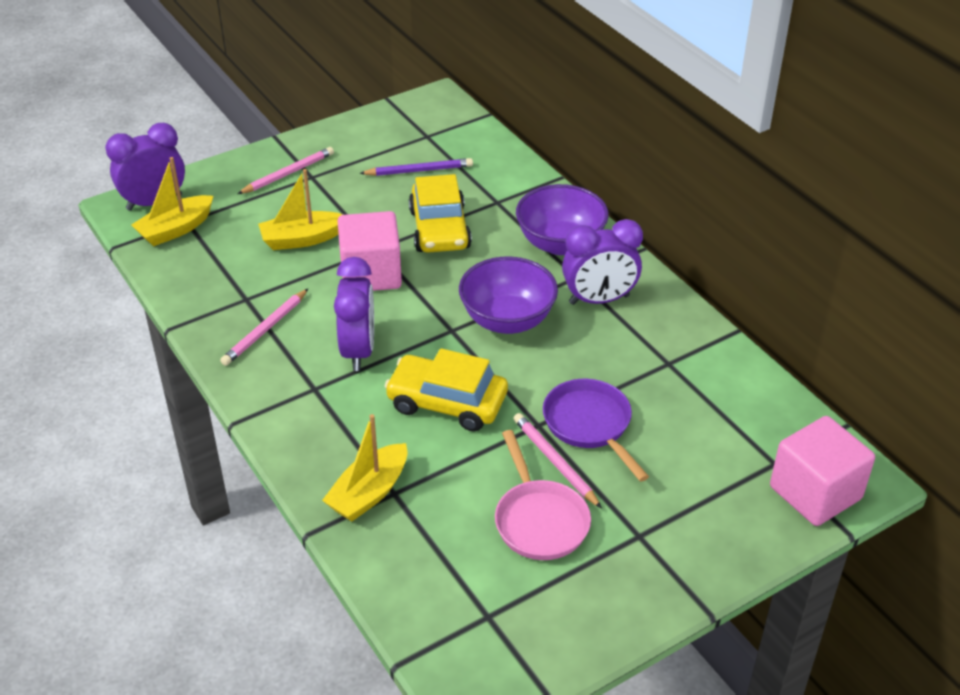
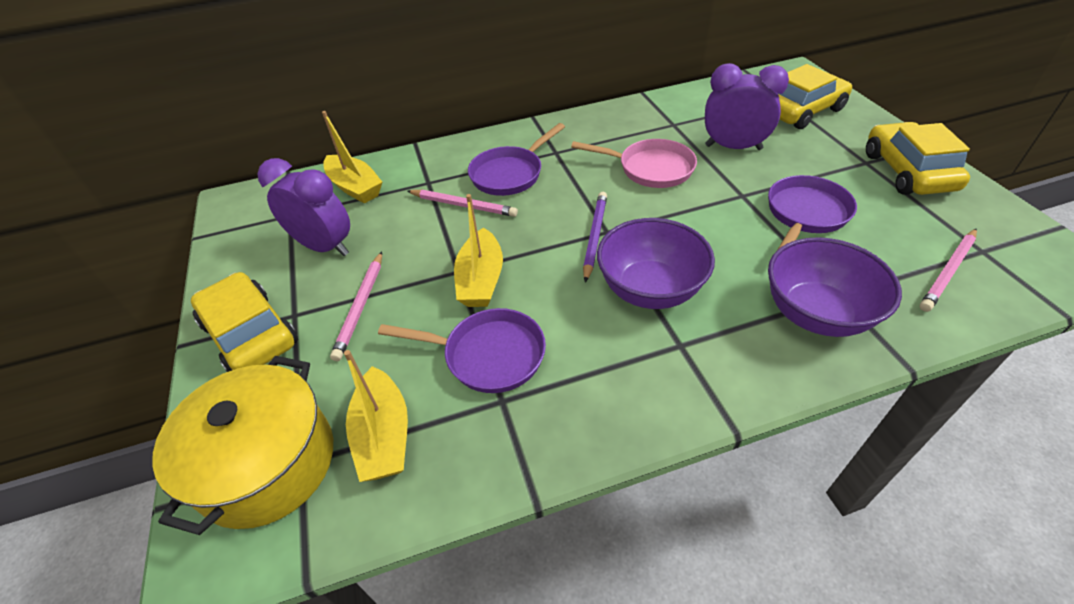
pink cube: 2 -> 0
purple clock: 3 -> 2
purple pan: 1 -> 3
yellow car: 2 -> 3
yellow pot: 0 -> 1

